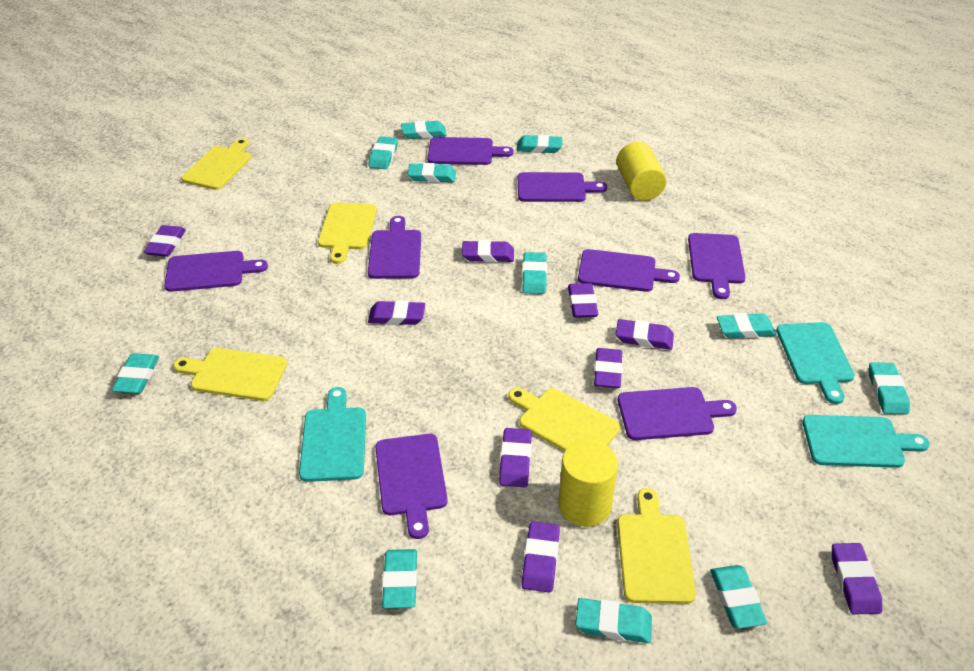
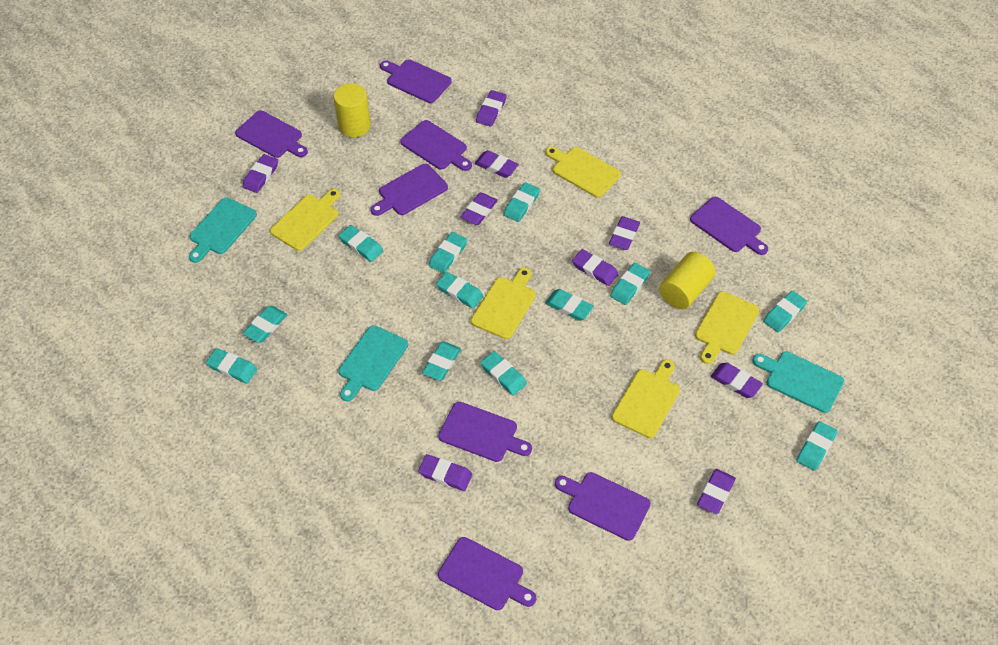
turquoise eraser: 11 -> 12

